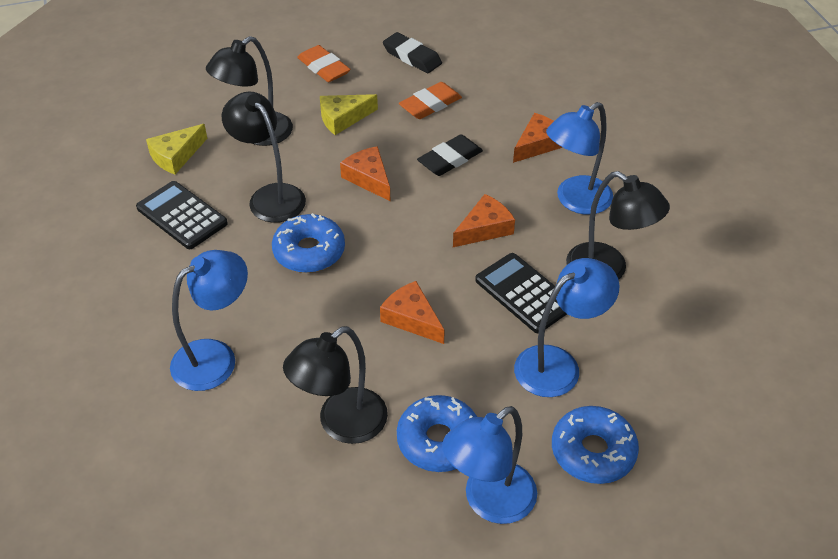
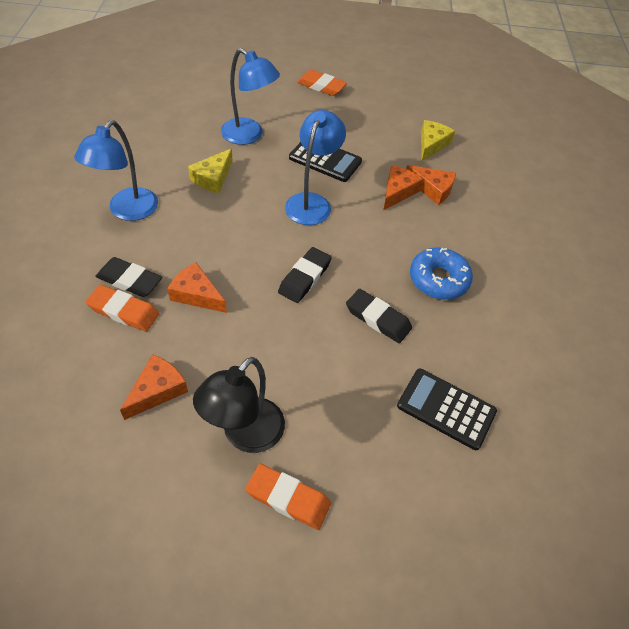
black eraser: 2 -> 3
black lamp: 4 -> 1
blue donut: 3 -> 1
blue lamp: 4 -> 3
orange eraser: 2 -> 3

